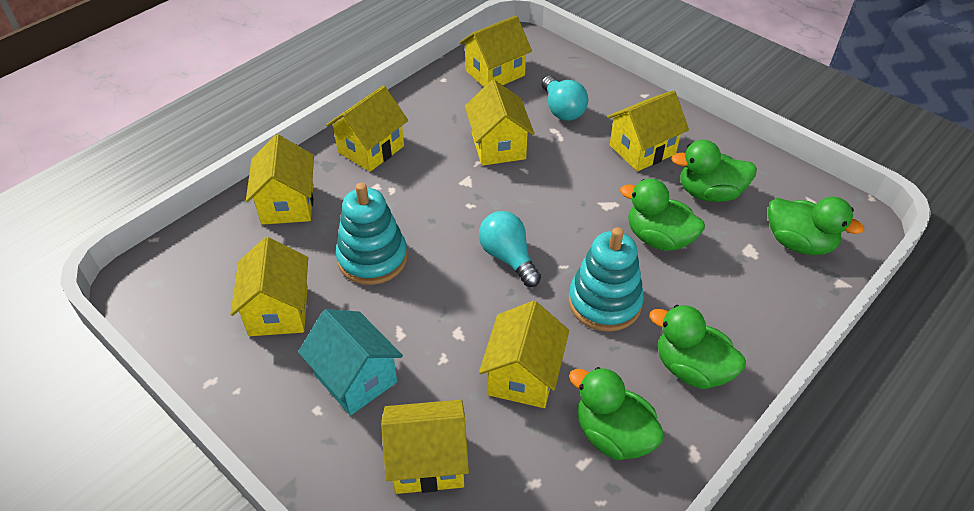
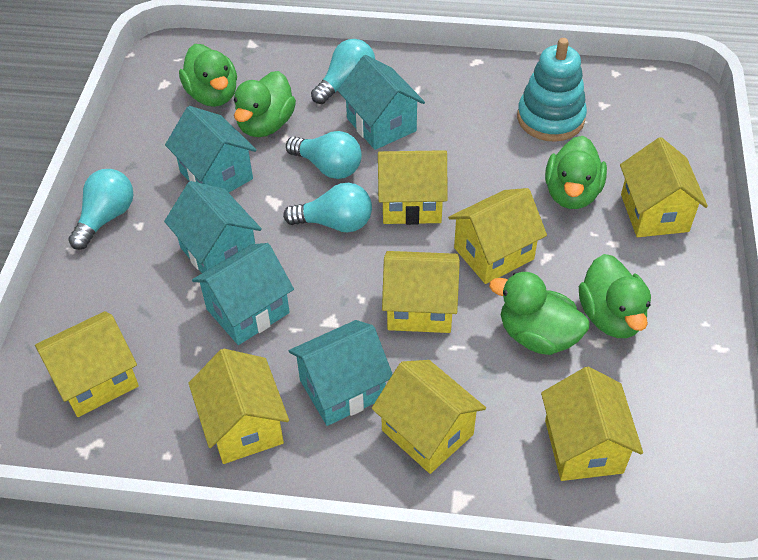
turquoise house: 1 -> 5
turquoise light bulb: 2 -> 4
turquoise stacking toy: 2 -> 1

